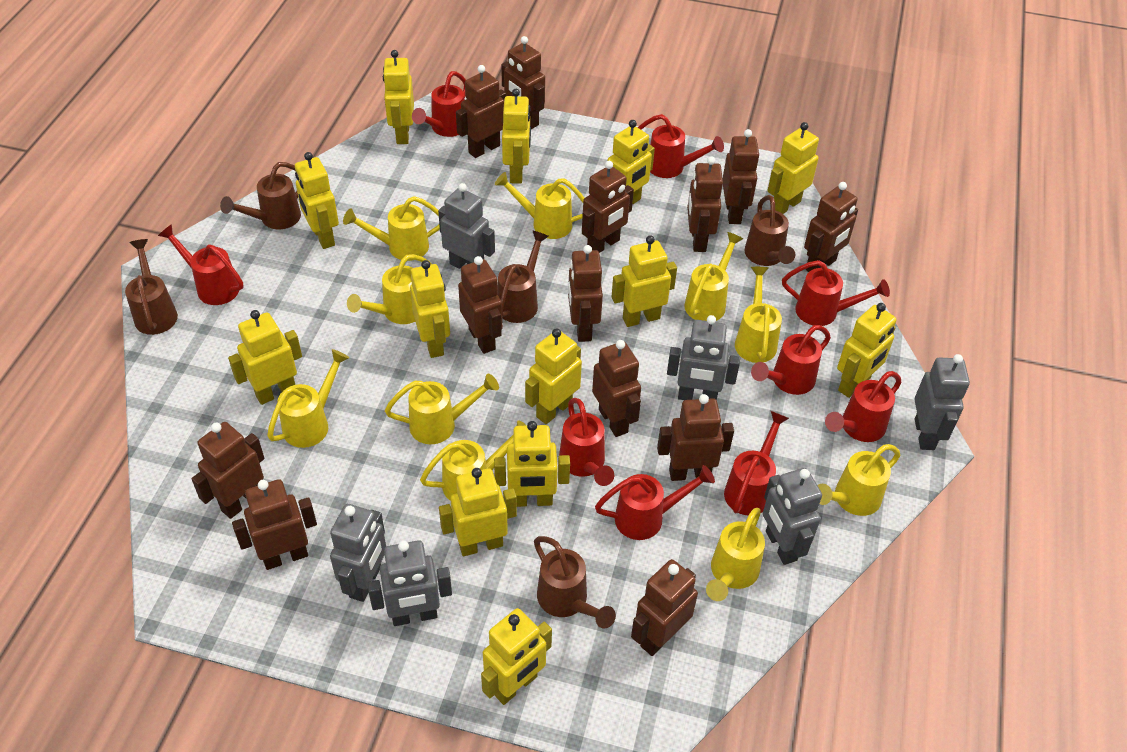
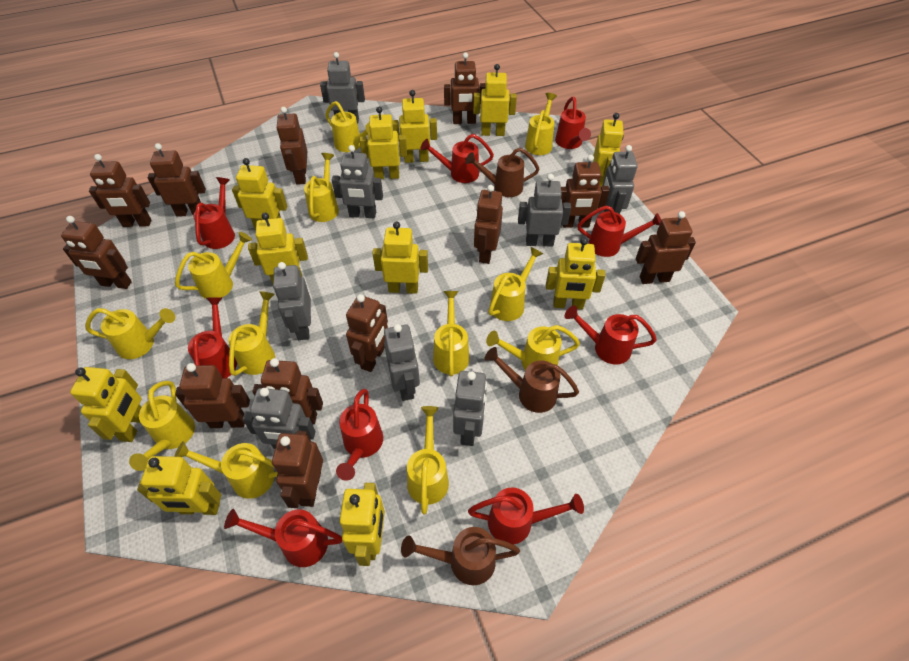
brown robot: 13 -> 12
brown watering can: 5 -> 3
grey robot: 6 -> 8
yellow robot: 13 -> 11
yellow watering can: 10 -> 12

